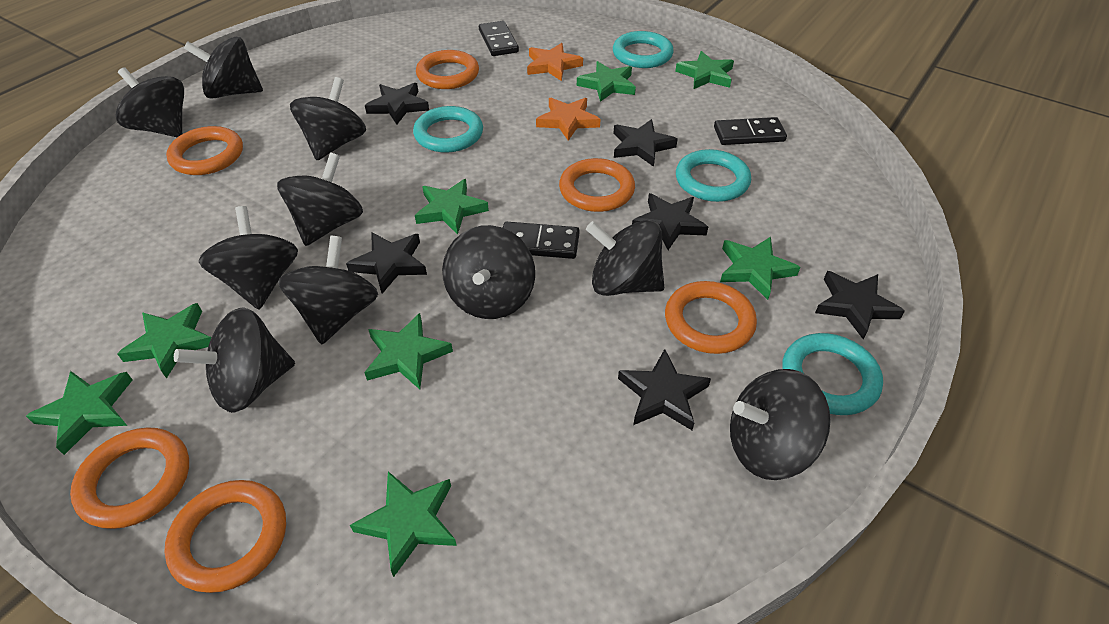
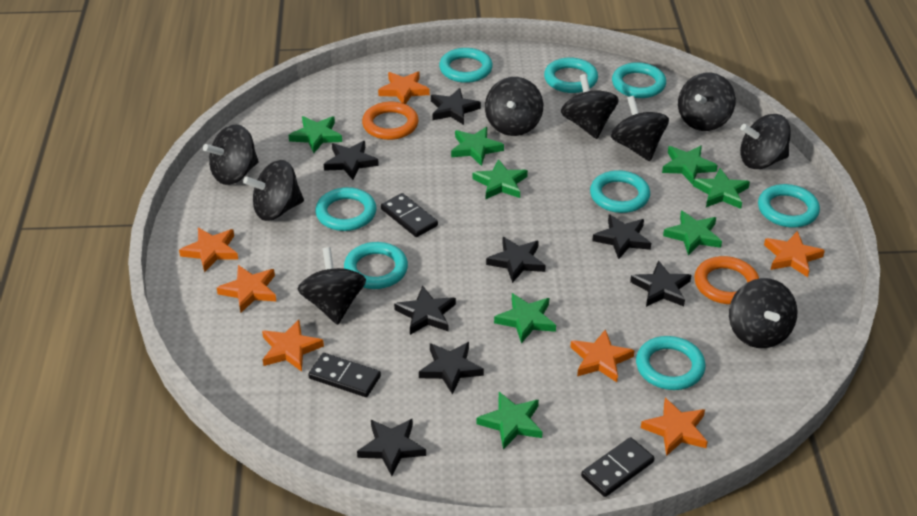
black spinning top: 10 -> 9
black star: 6 -> 8
orange ring: 6 -> 2
orange star: 2 -> 7
turquoise ring: 4 -> 8

